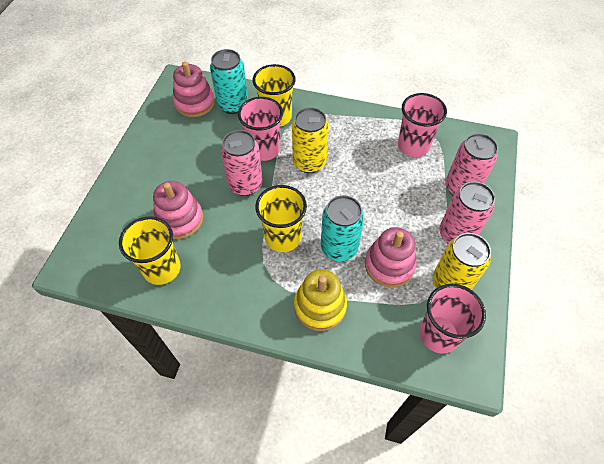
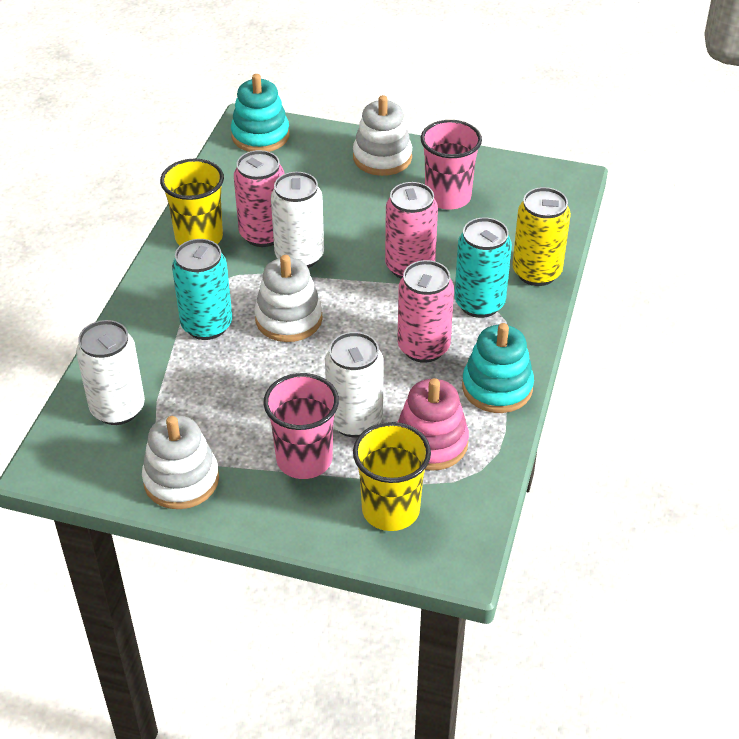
pink cup: 3 -> 2
pink stacking toy: 3 -> 1
turquoise stacking toy: 0 -> 2
white can: 0 -> 3
white stacking toy: 0 -> 3
yellow can: 2 -> 1
yellow cup: 3 -> 2
yellow stacking toy: 1 -> 0

